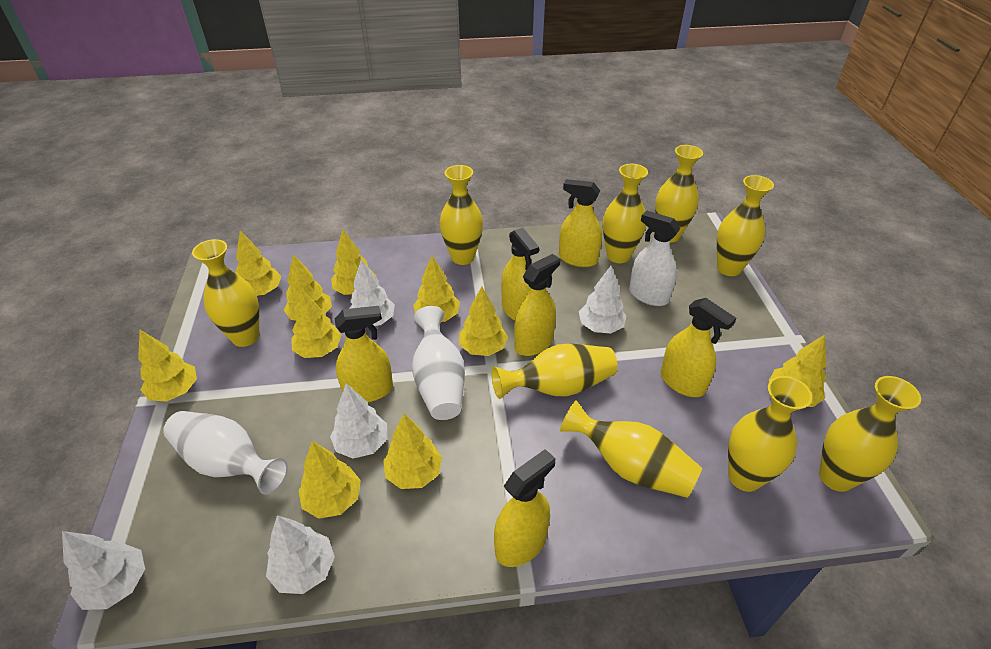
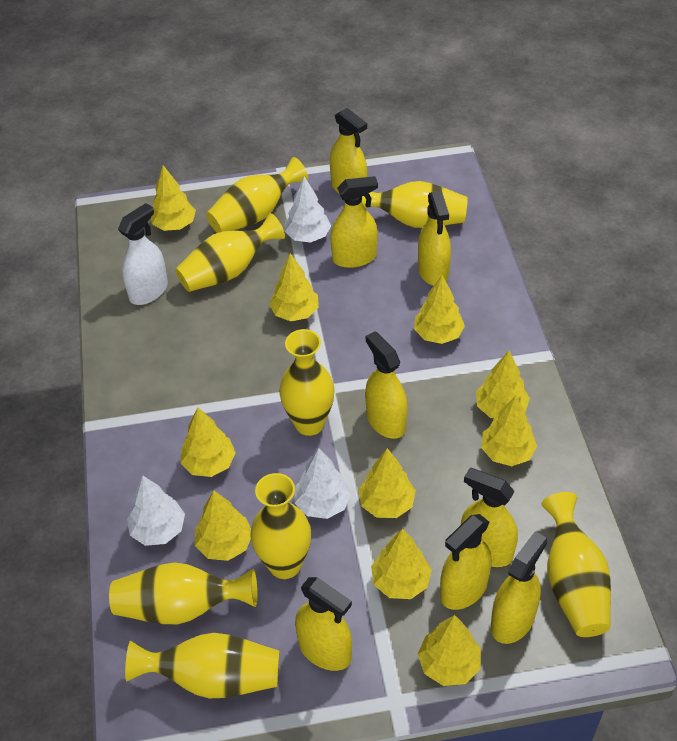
white tree: 5 -> 3
white vase: 2 -> 0
yellow spray bottle: 6 -> 8
yellow vase: 9 -> 8

